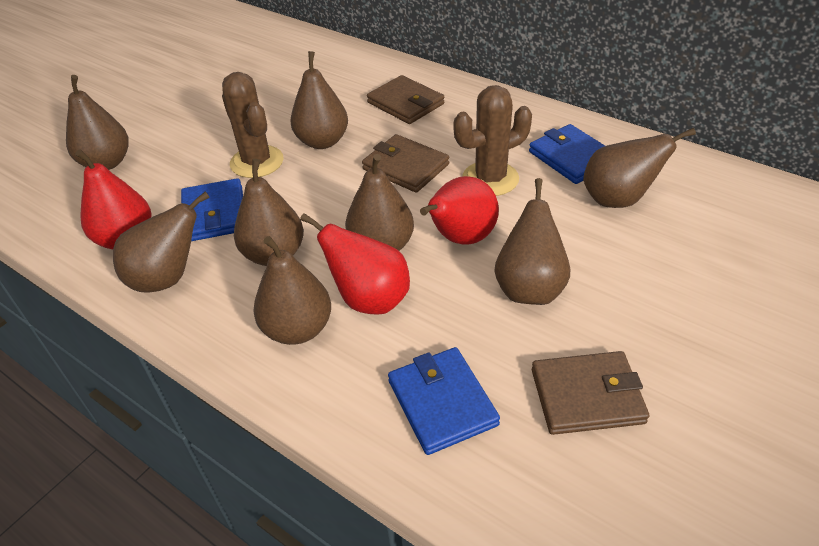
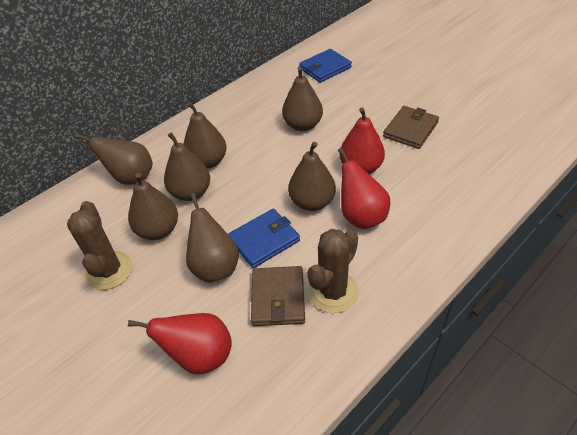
blue wallet: 3 -> 2
brown pear: 8 -> 7
brown wallet: 3 -> 2

